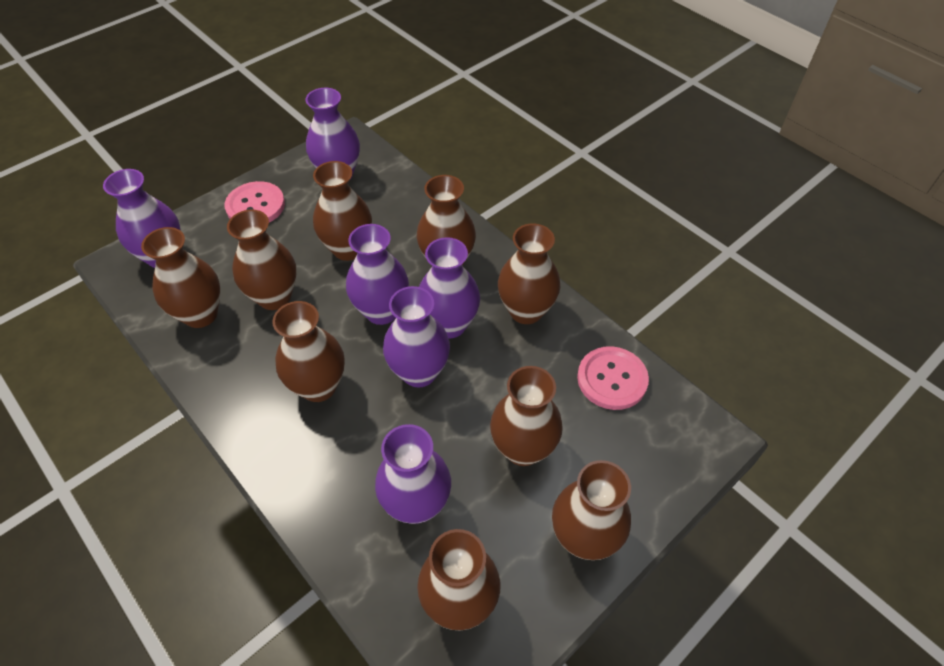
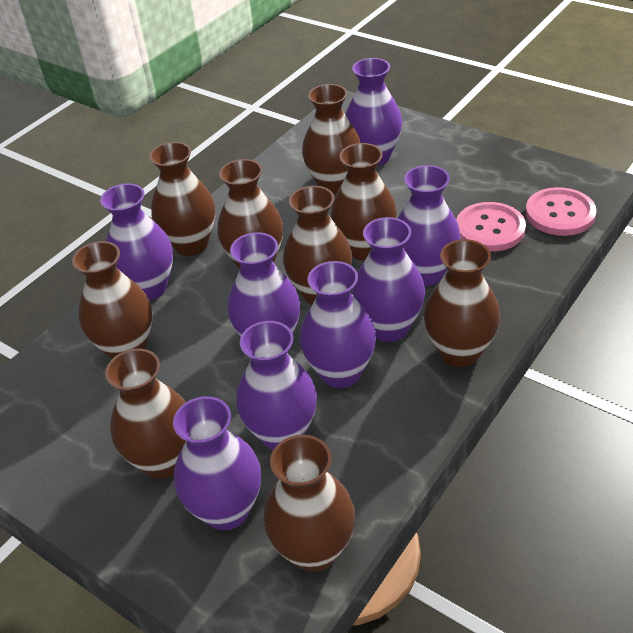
purple vase: 6 -> 8

